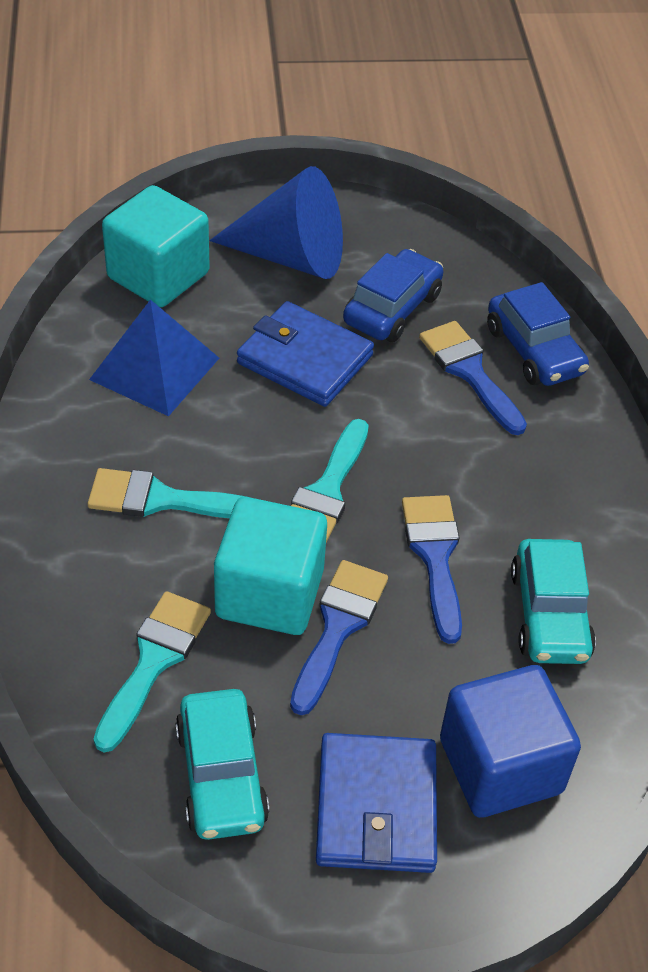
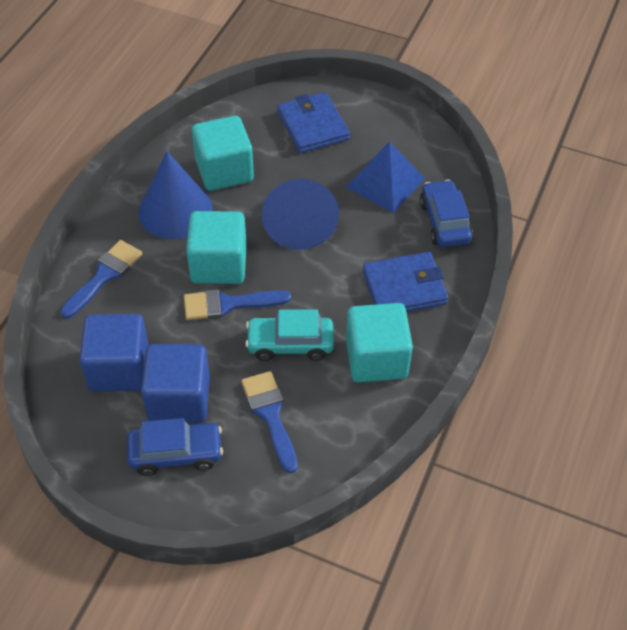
blue cone: 1 -> 2
blue cube: 1 -> 2
turquoise brush: 3 -> 0
turquoise car: 2 -> 1
turquoise cube: 2 -> 3

